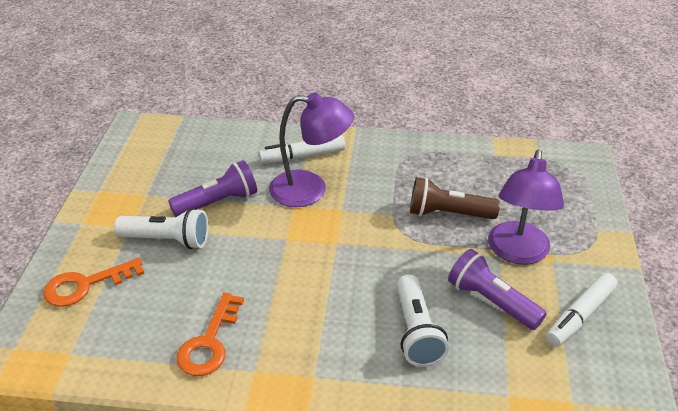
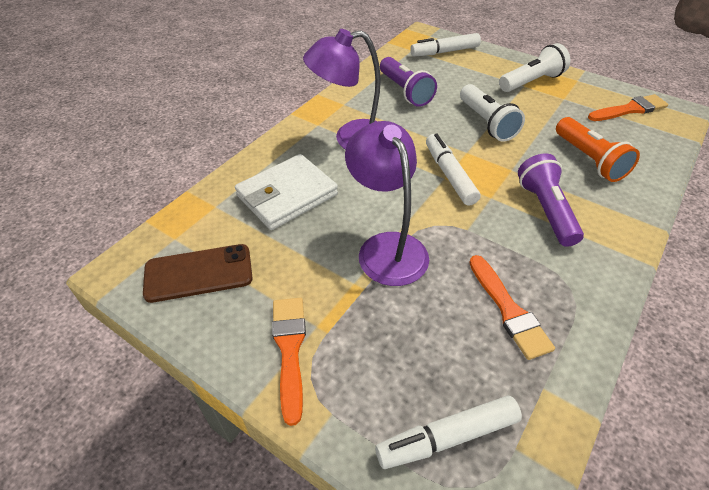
brown flashlight: 1 -> 0
brown phone: 0 -> 1
orange brush: 0 -> 3
orange flashlight: 0 -> 1
orange key: 2 -> 0
white marker: 2 -> 3
white wallet: 0 -> 1

